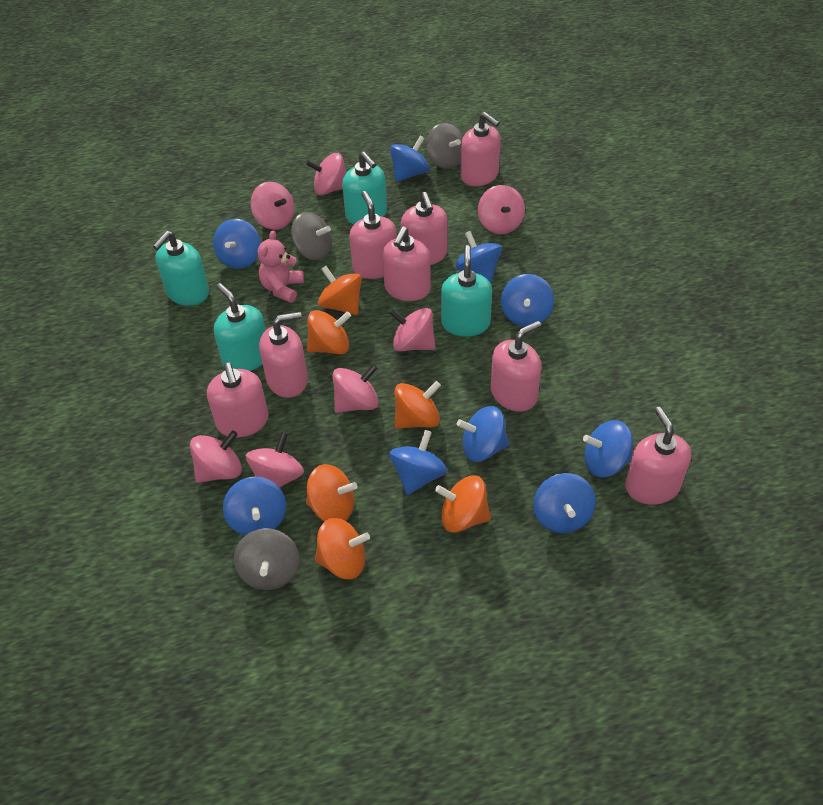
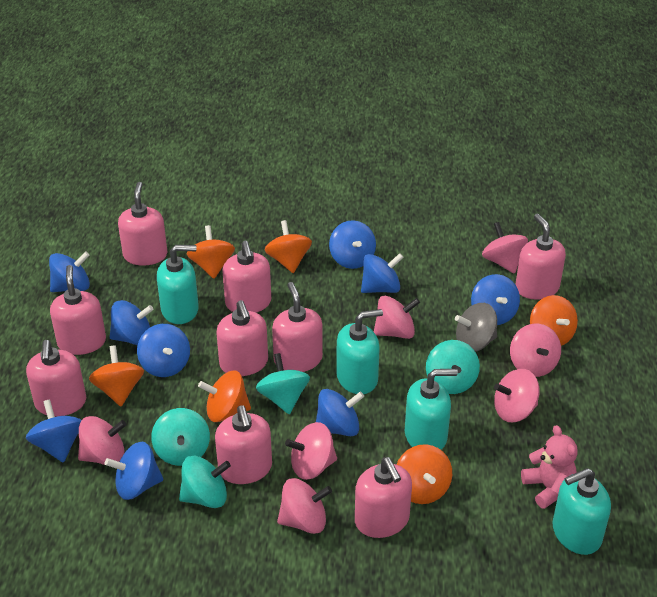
grey spinning top: 3 -> 1
pink soap dispenser: 8 -> 9
turquoise spinning top: 0 -> 4

